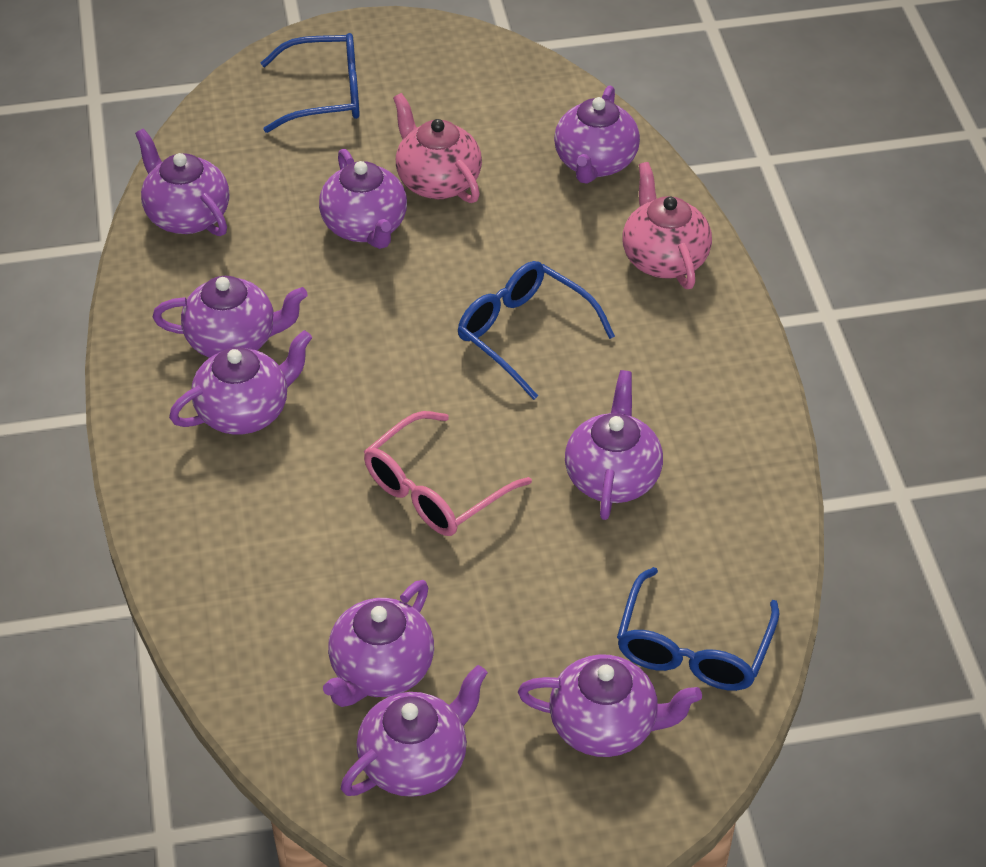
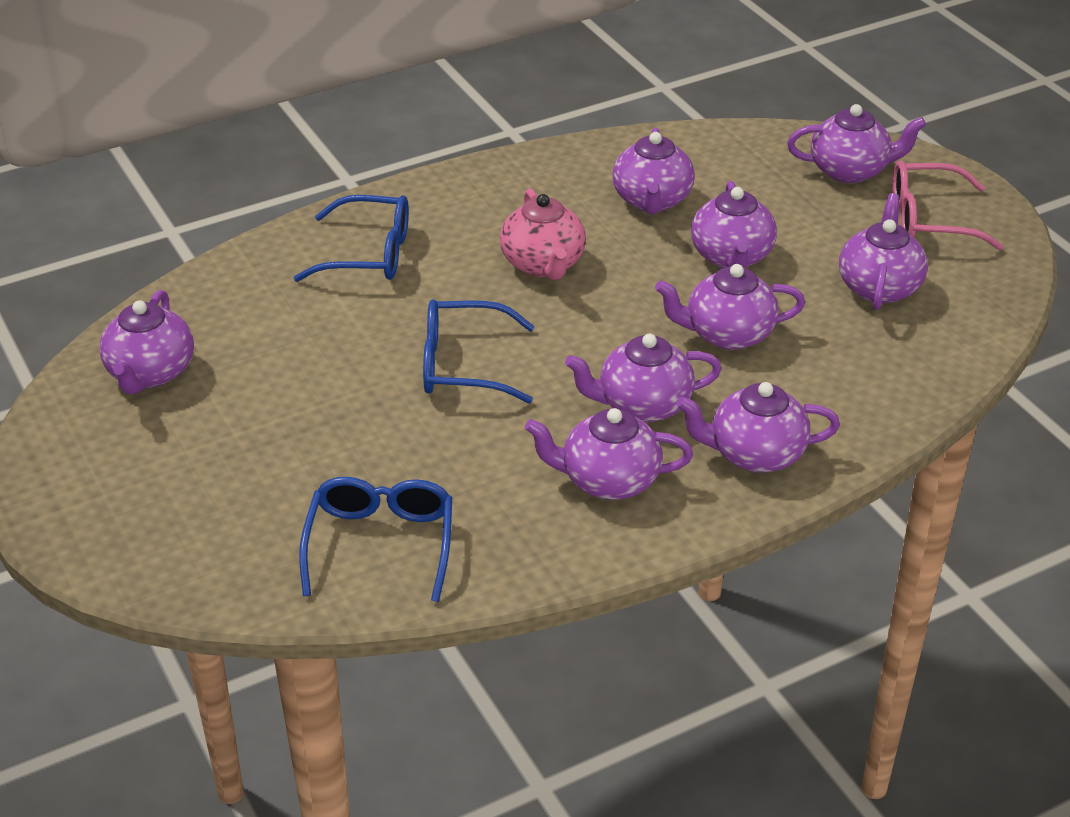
pink teapot: 2 -> 1

